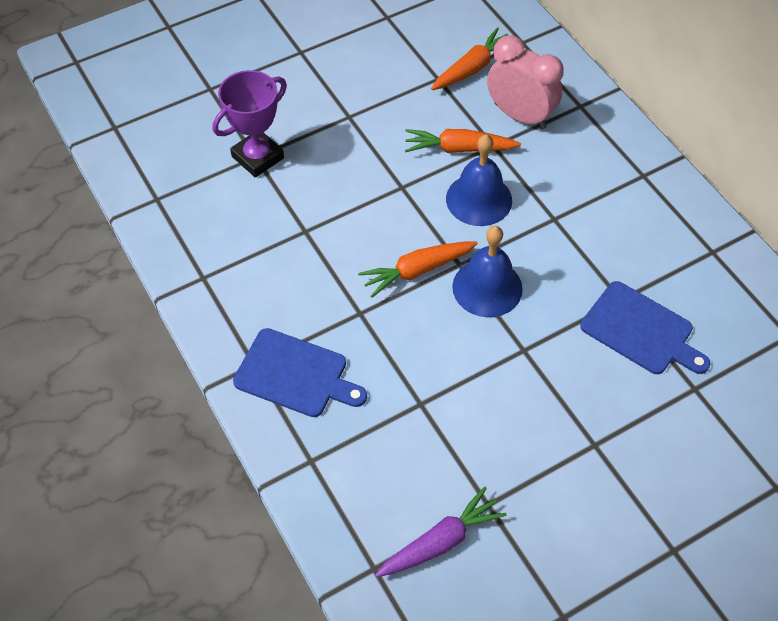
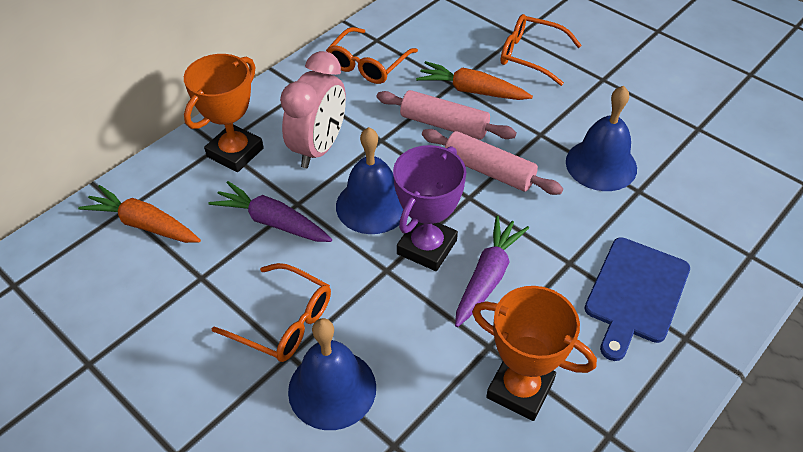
blue bell: 2 -> 3
blue cutting board: 2 -> 1
orange carrot: 3 -> 2
orange glasses: 0 -> 3
orange trophy: 0 -> 2
pink rolling pin: 0 -> 2
purple carrot: 1 -> 2

